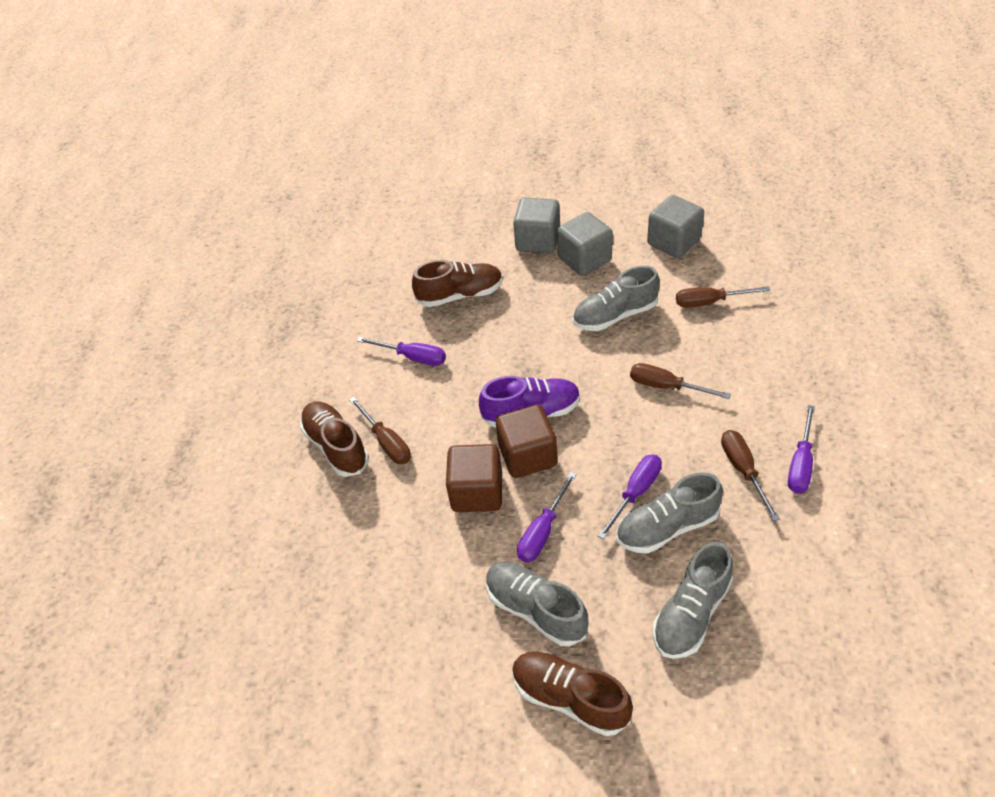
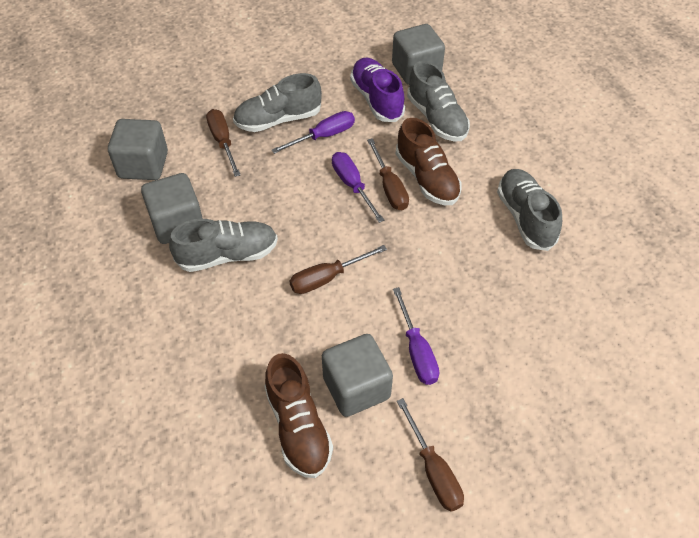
brown cube: 2 -> 0
brown shoe: 3 -> 2
grey cube: 3 -> 4
purple screwdriver: 4 -> 3

